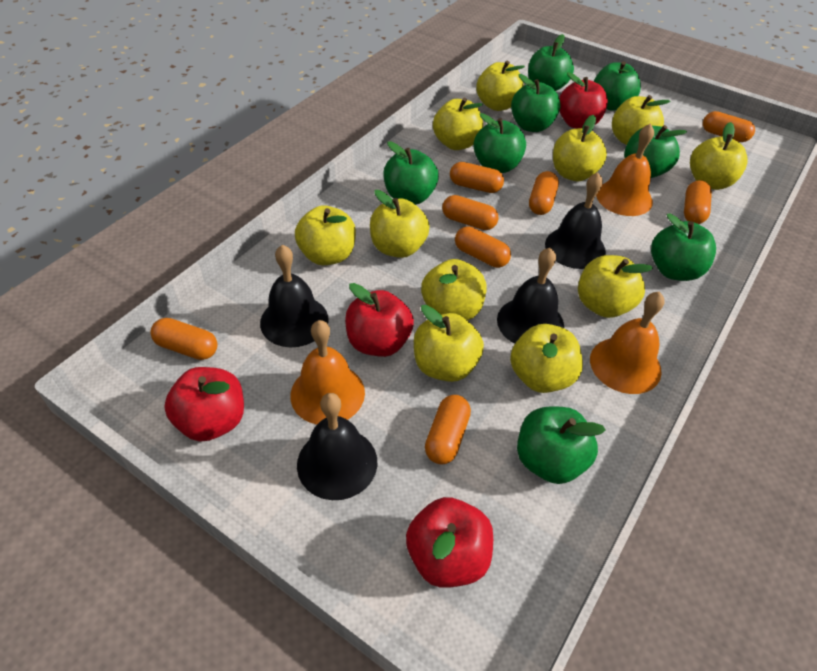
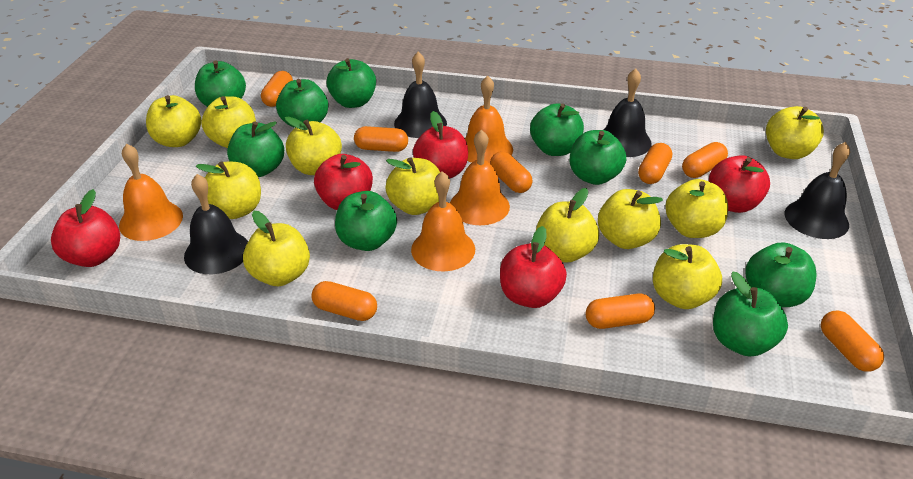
green apple: 8 -> 9
orange bell: 3 -> 4
red apple: 4 -> 5

